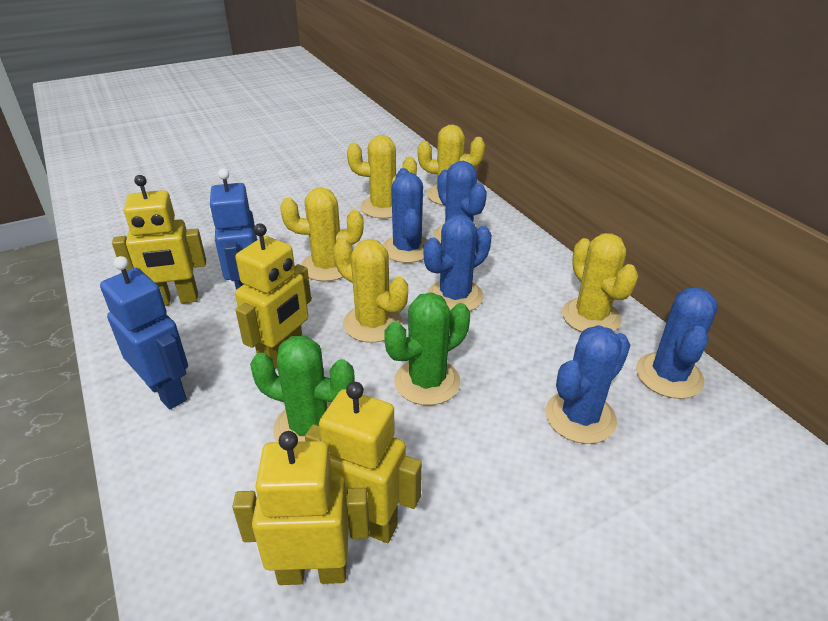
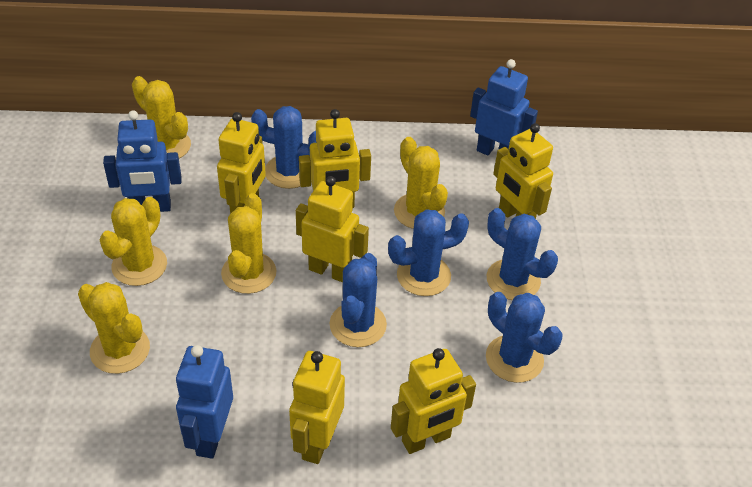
blue robot: 2 -> 3
green cactus: 2 -> 0
yellow robot: 4 -> 6

